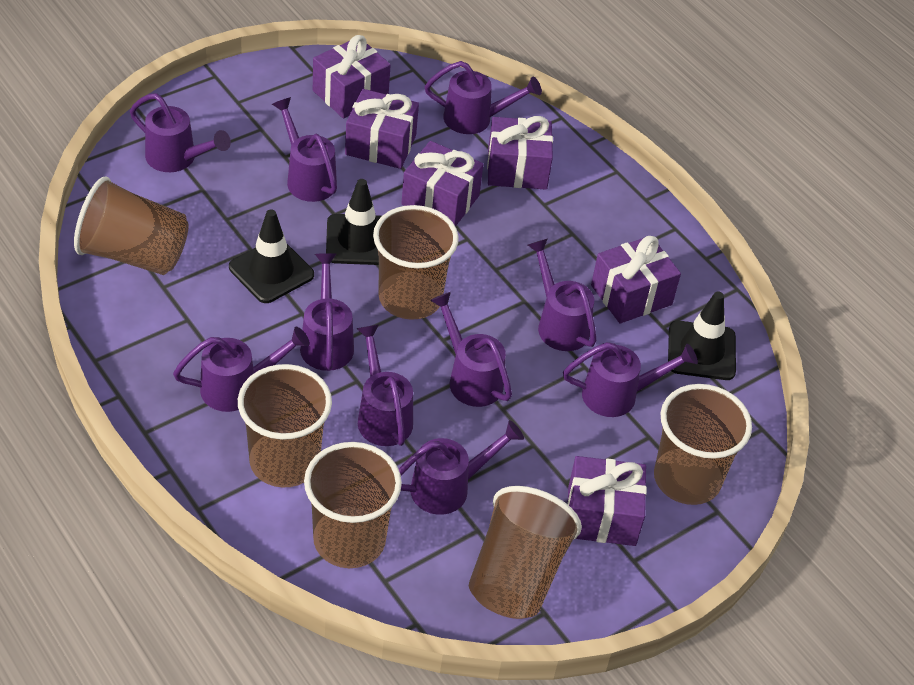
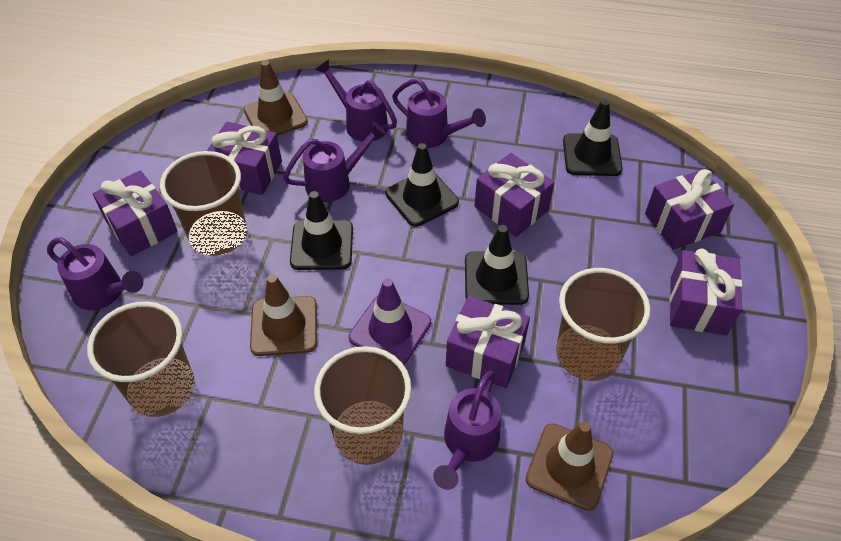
black traffic cone: 3 -> 4
brown cup: 6 -> 4
brown traffic cone: 0 -> 3
purple traffic cone: 0 -> 1
purple watering can: 10 -> 5

